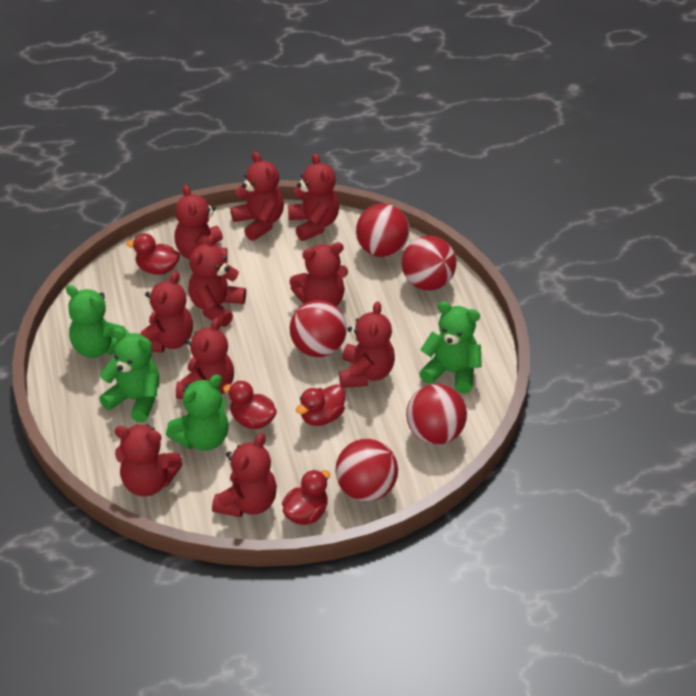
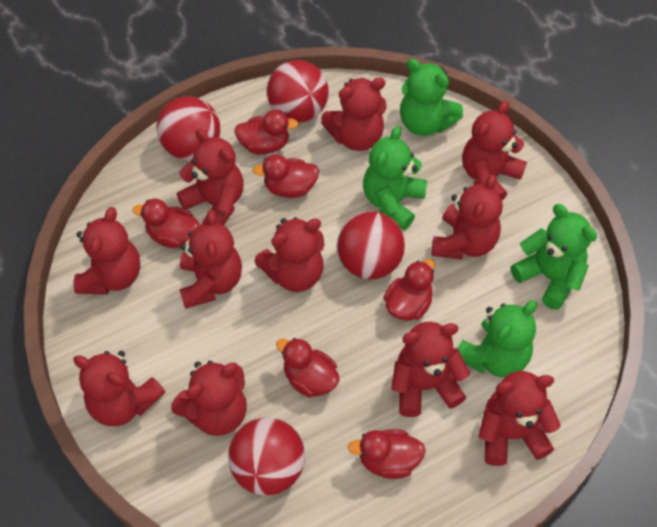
red ball: 5 -> 4
red duck: 4 -> 6
red teddy bear: 10 -> 11

